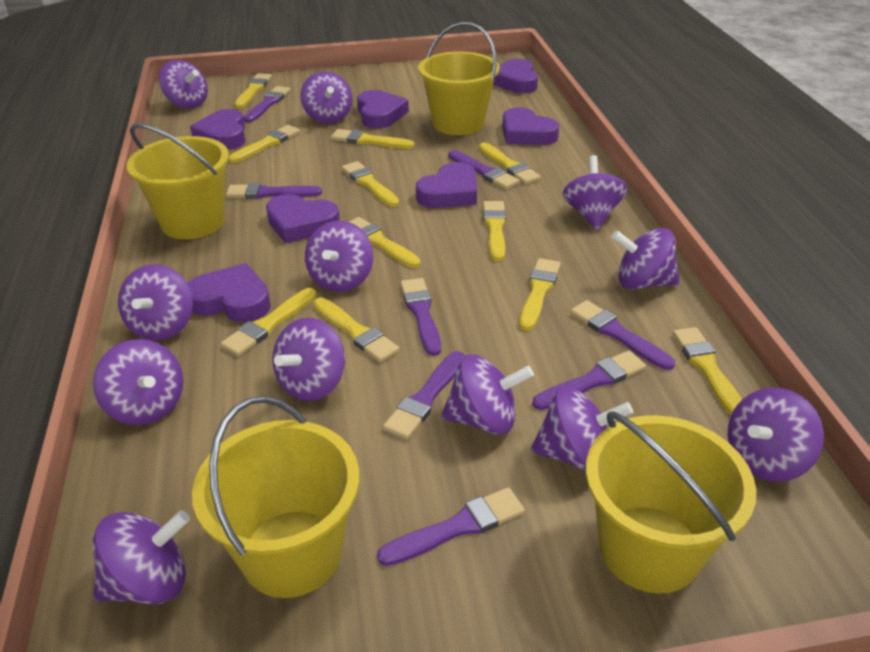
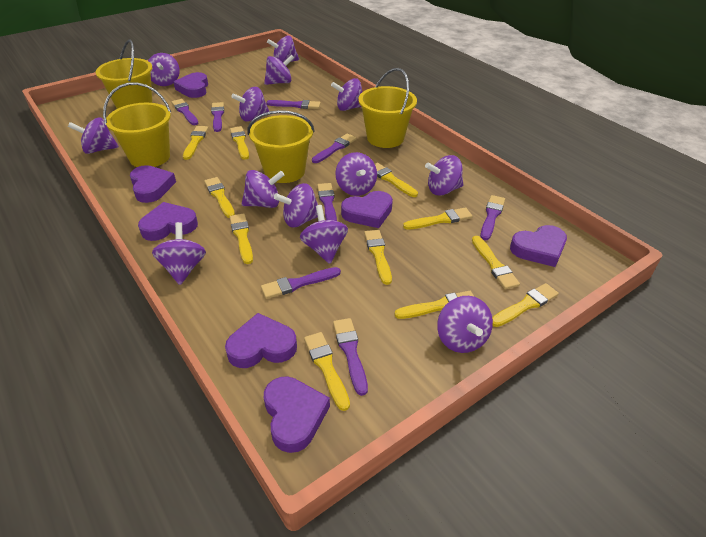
purple spinning top: 12 -> 13

